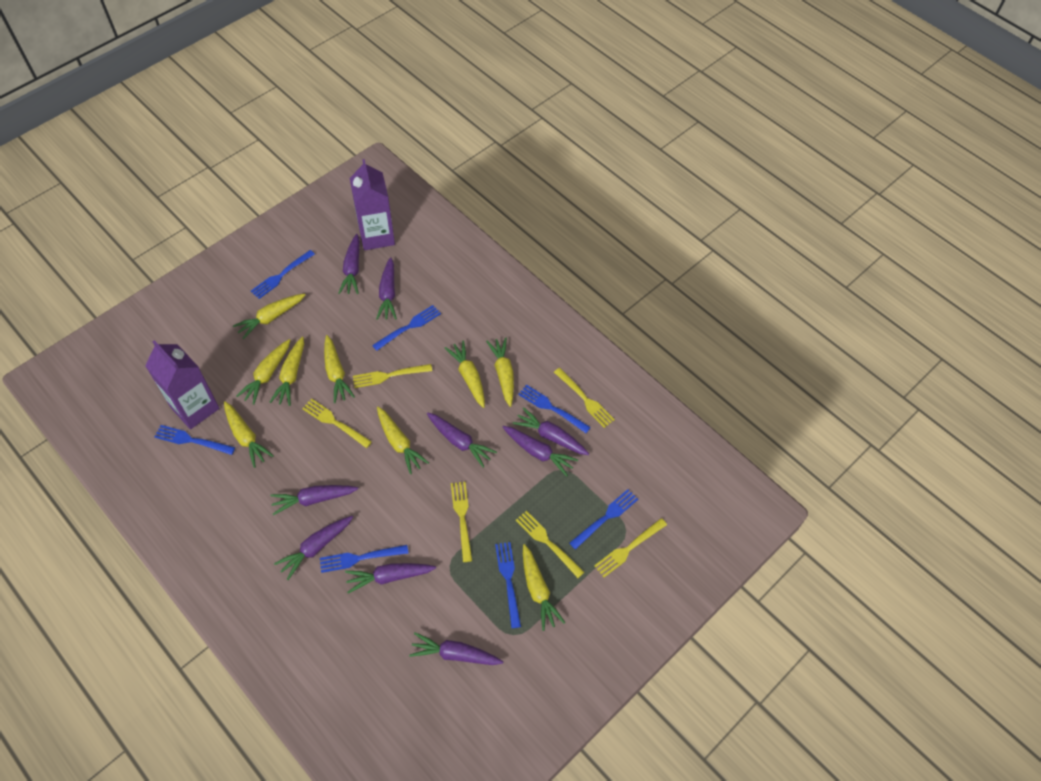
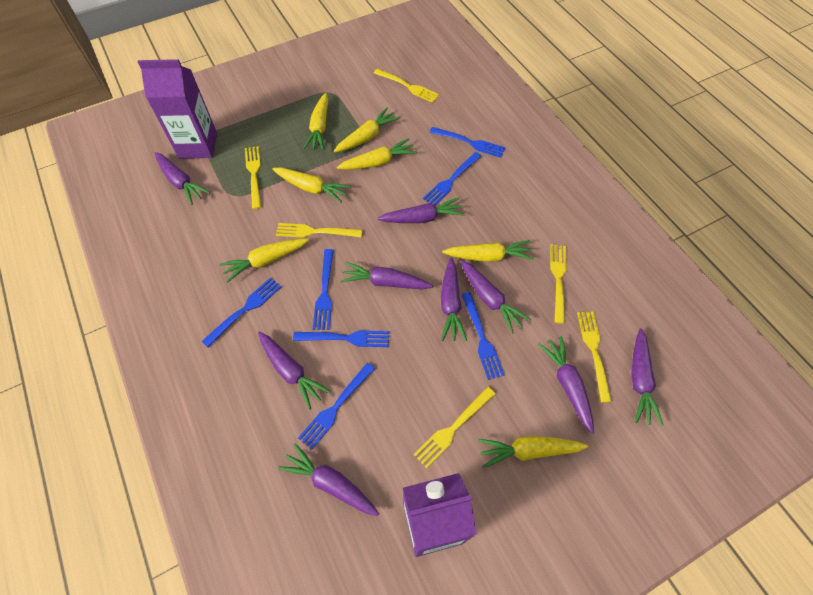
yellow carrot: 9 -> 7

